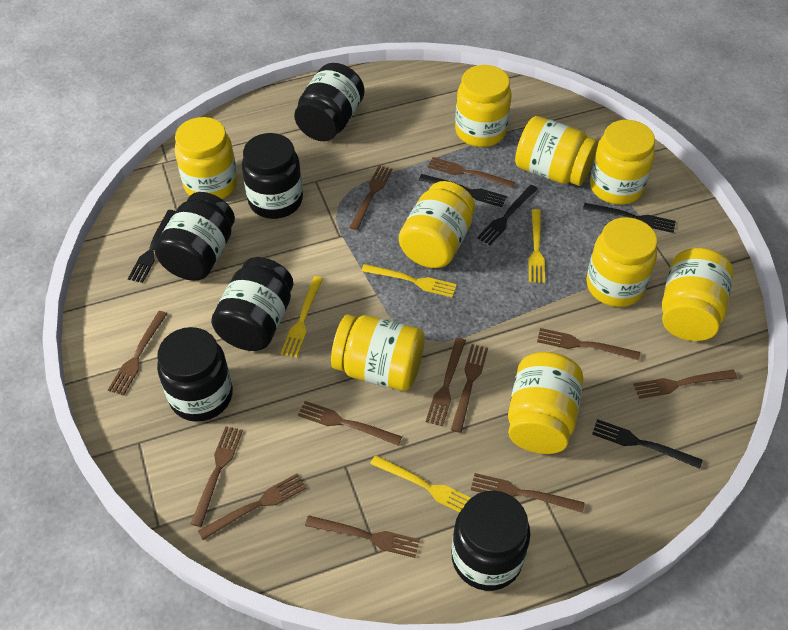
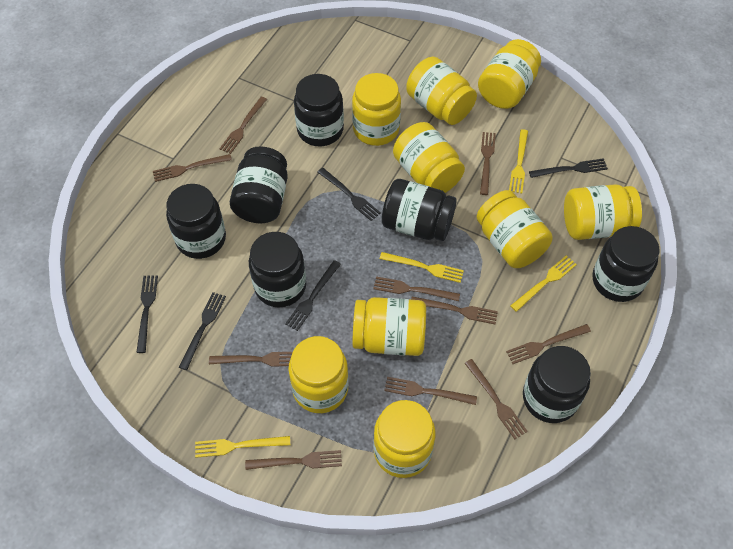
black jar: 6 -> 7
brown fork: 12 -> 10

